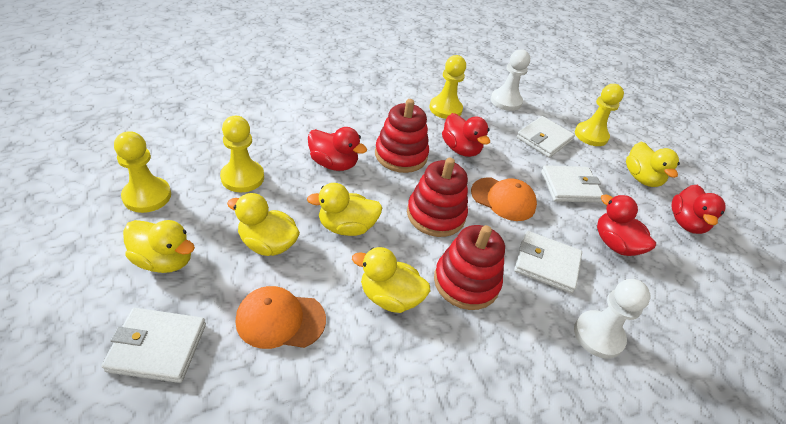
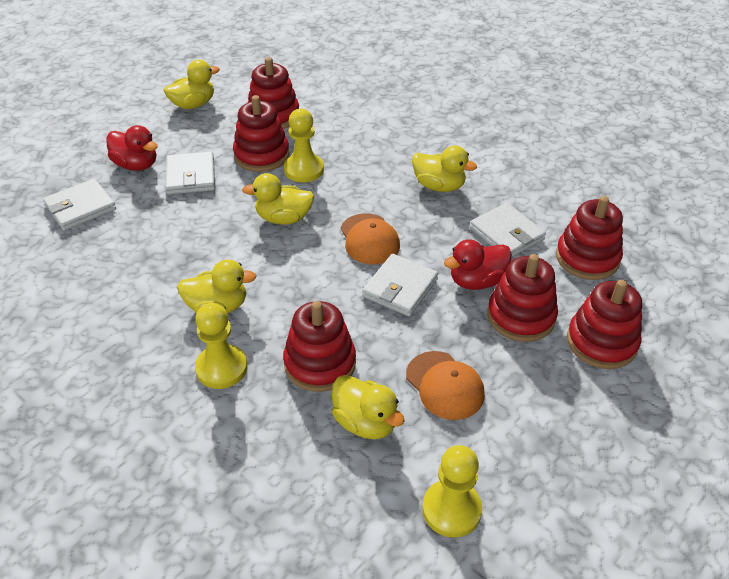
red duck: 4 -> 2
red stacking toy: 3 -> 6
white pawn: 2 -> 0
yellow pawn: 4 -> 3

